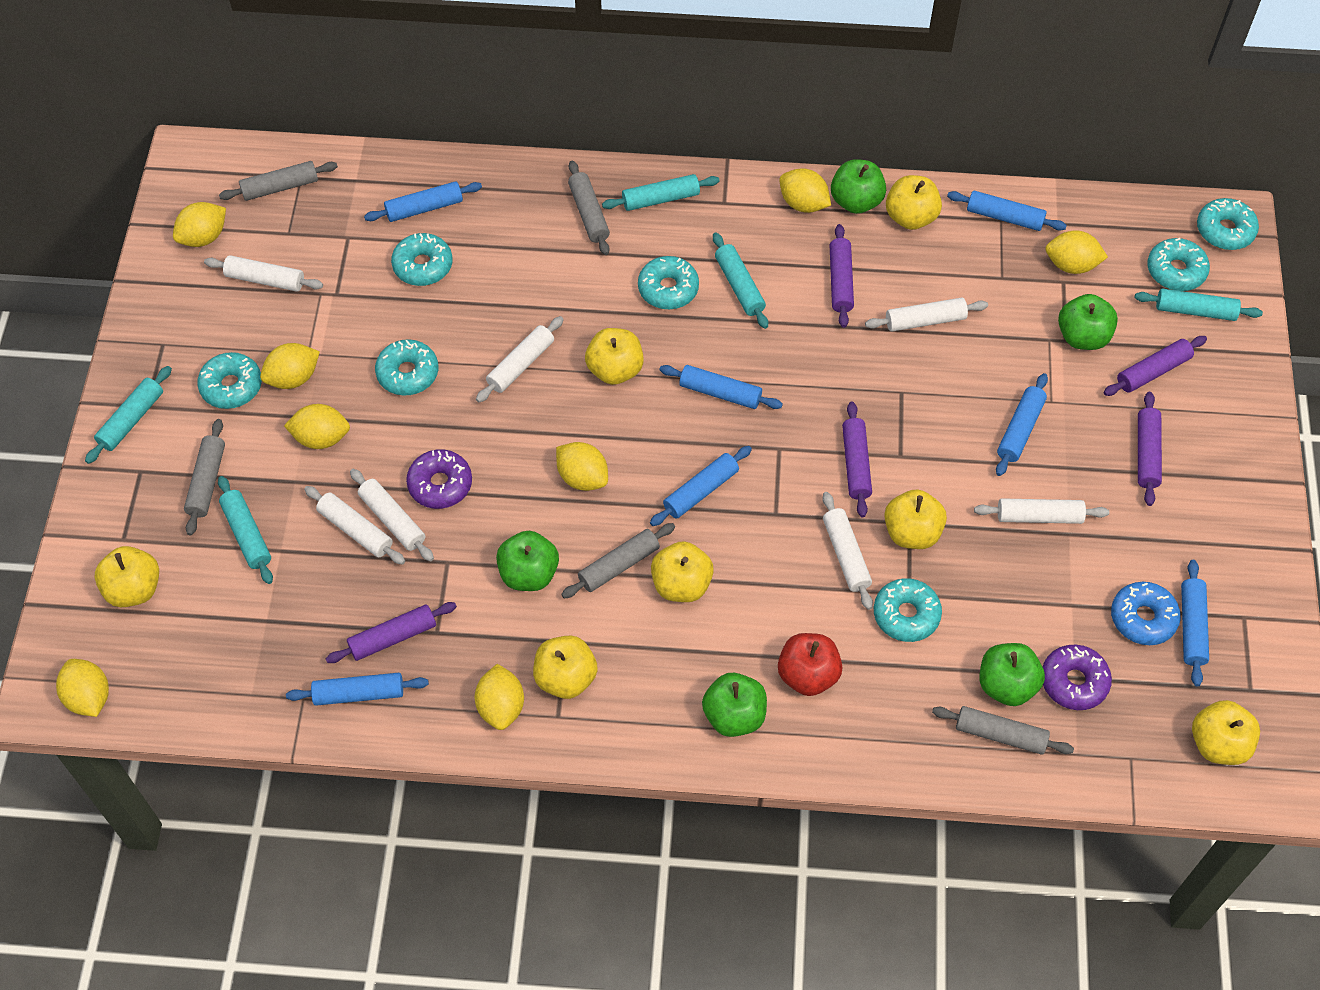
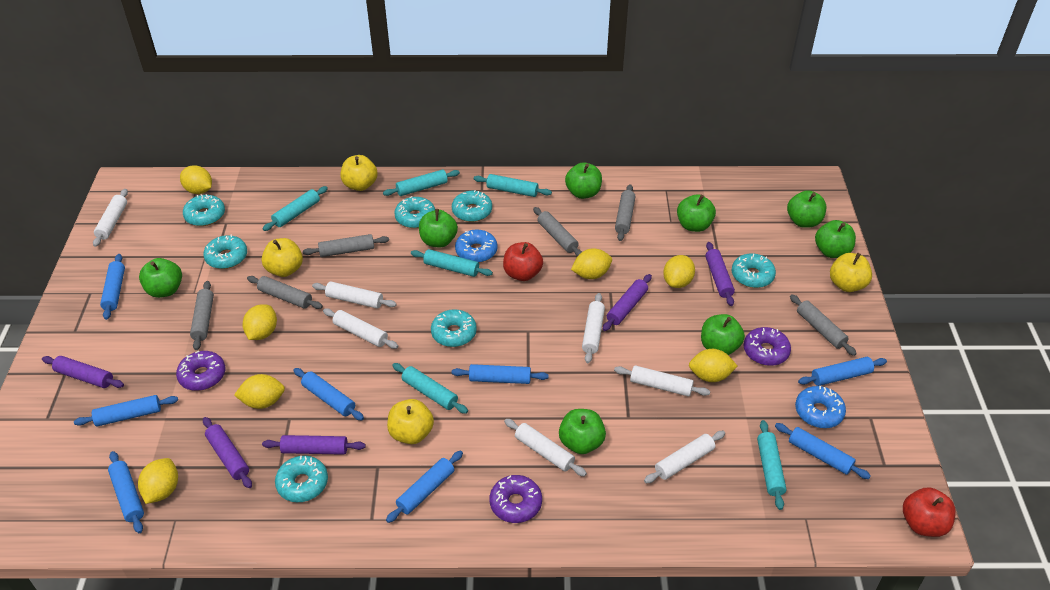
blue donut: 1 -> 2
blue rolling pin: 7 -> 8
green apple: 5 -> 8
grey rolling pin: 5 -> 6
purple donut: 2 -> 3
red apple: 1 -> 2
turquoise rolling pin: 5 -> 6
yellow apple: 7 -> 4
yellow lemon: 8 -> 7

